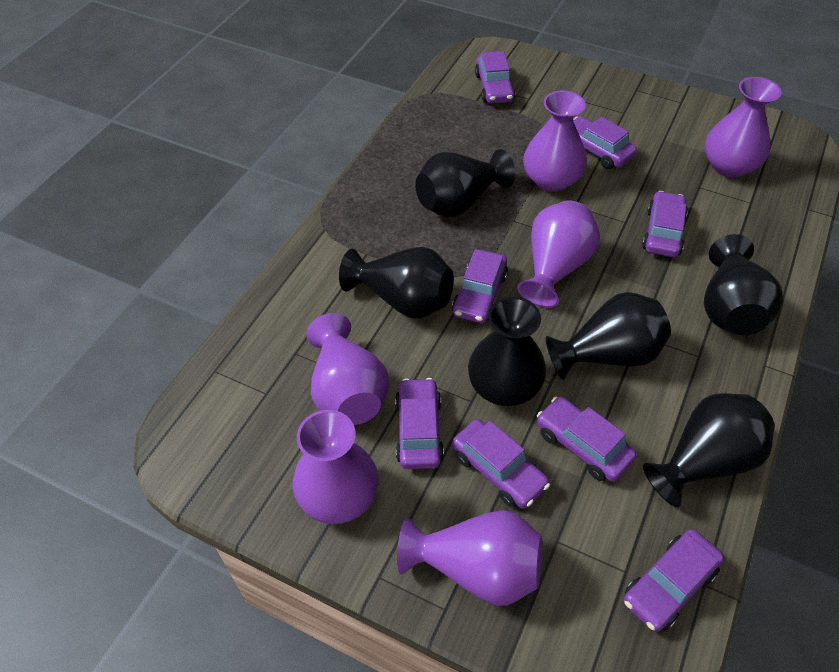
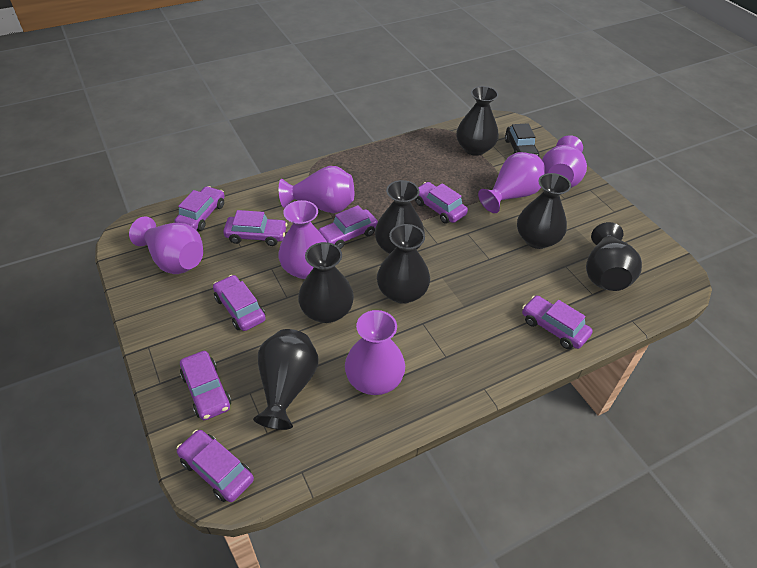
black car: 0 -> 1
black vase: 6 -> 7

